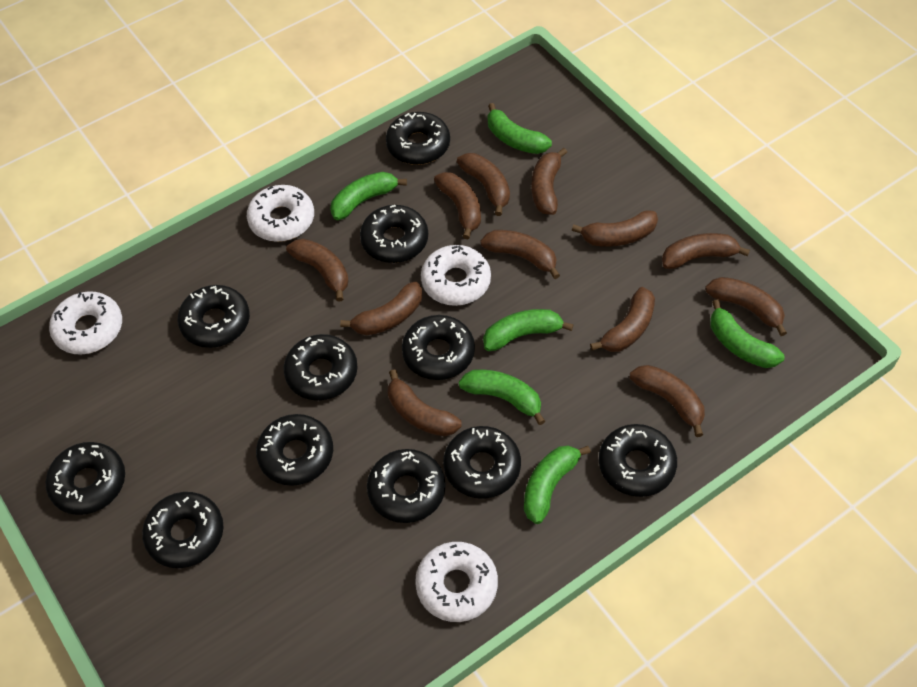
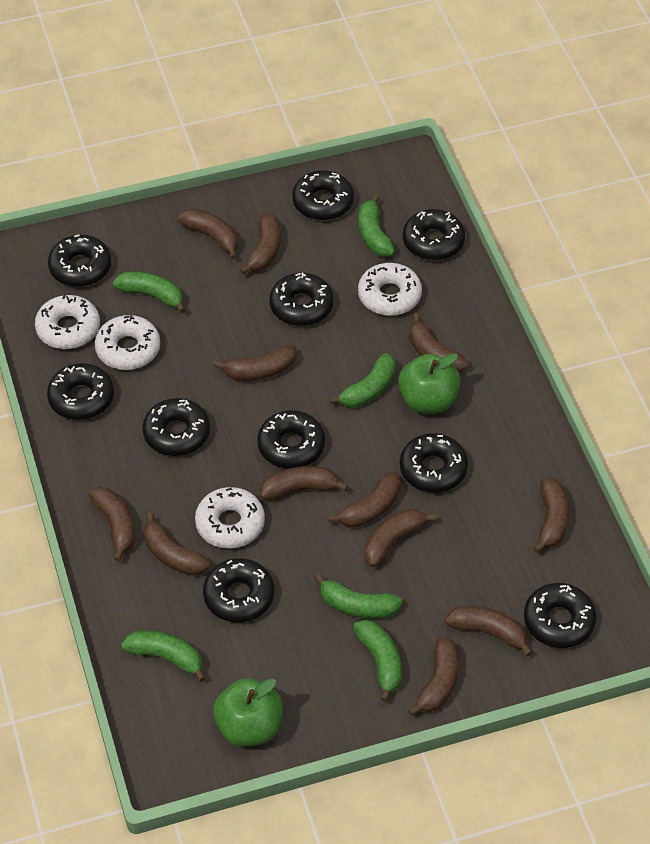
black donut: 11 -> 10
green apple: 0 -> 2

